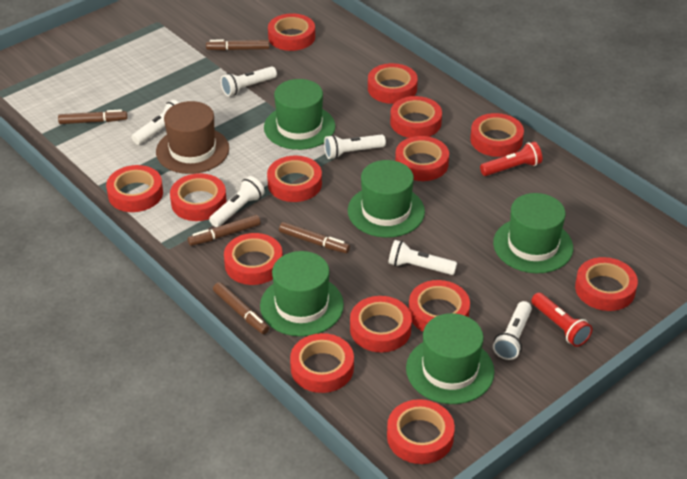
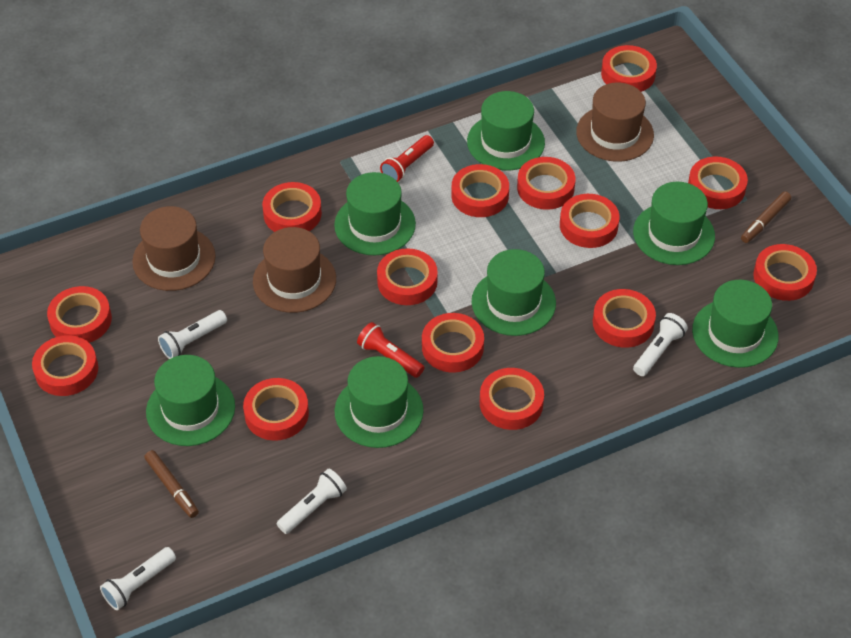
brown hat: 1 -> 3
brown marker: 5 -> 2
green hat: 5 -> 7
white flashlight: 6 -> 4

